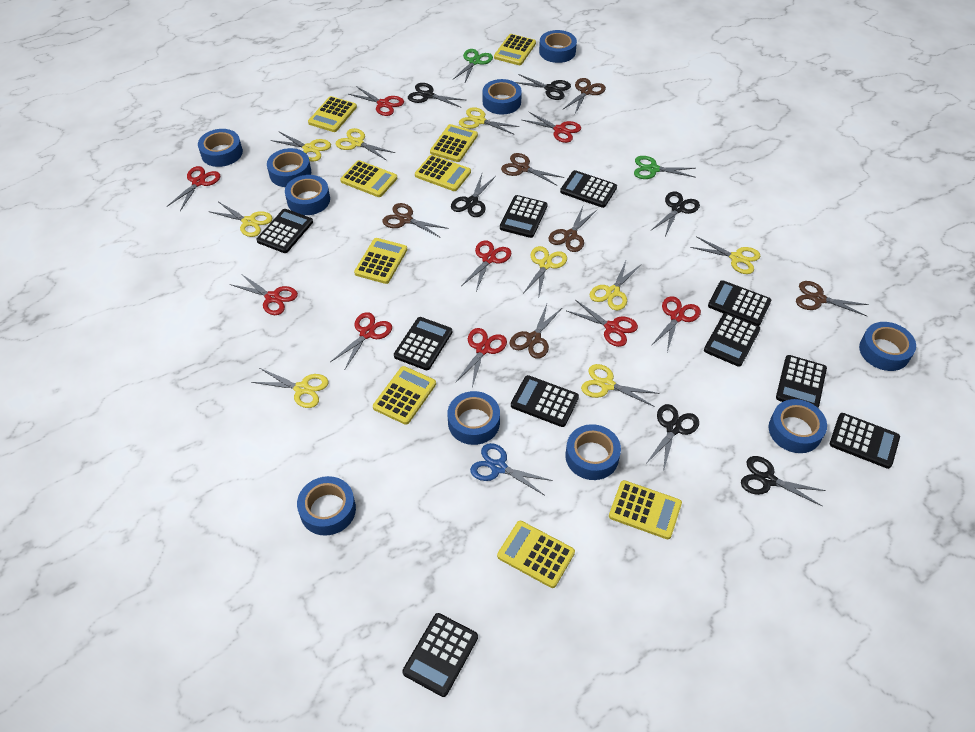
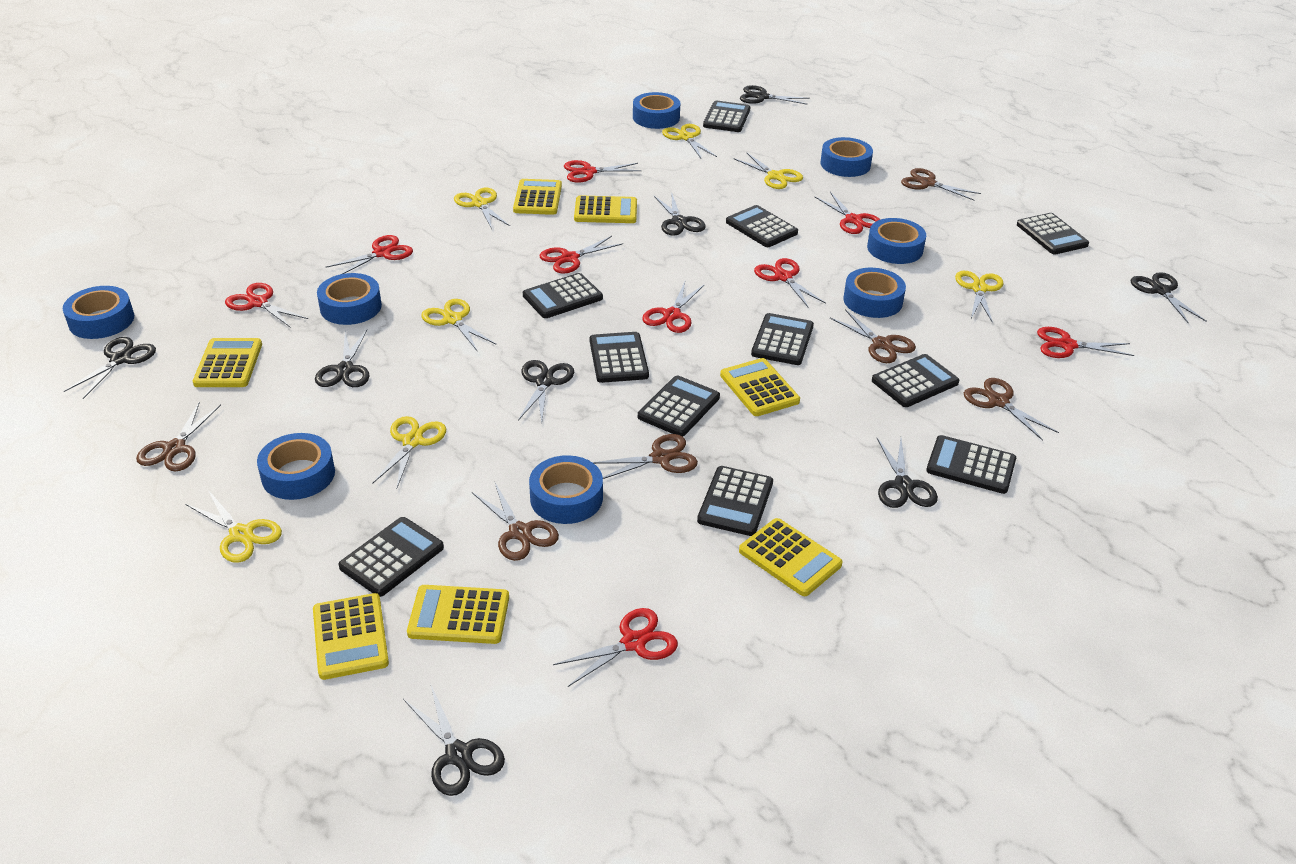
black calculator: 10 -> 11
black scissors: 6 -> 8
blue scissors: 1 -> 0
blue tape: 10 -> 8
green scissors: 2 -> 0
yellow calculator: 9 -> 7
yellow scissors: 9 -> 7

